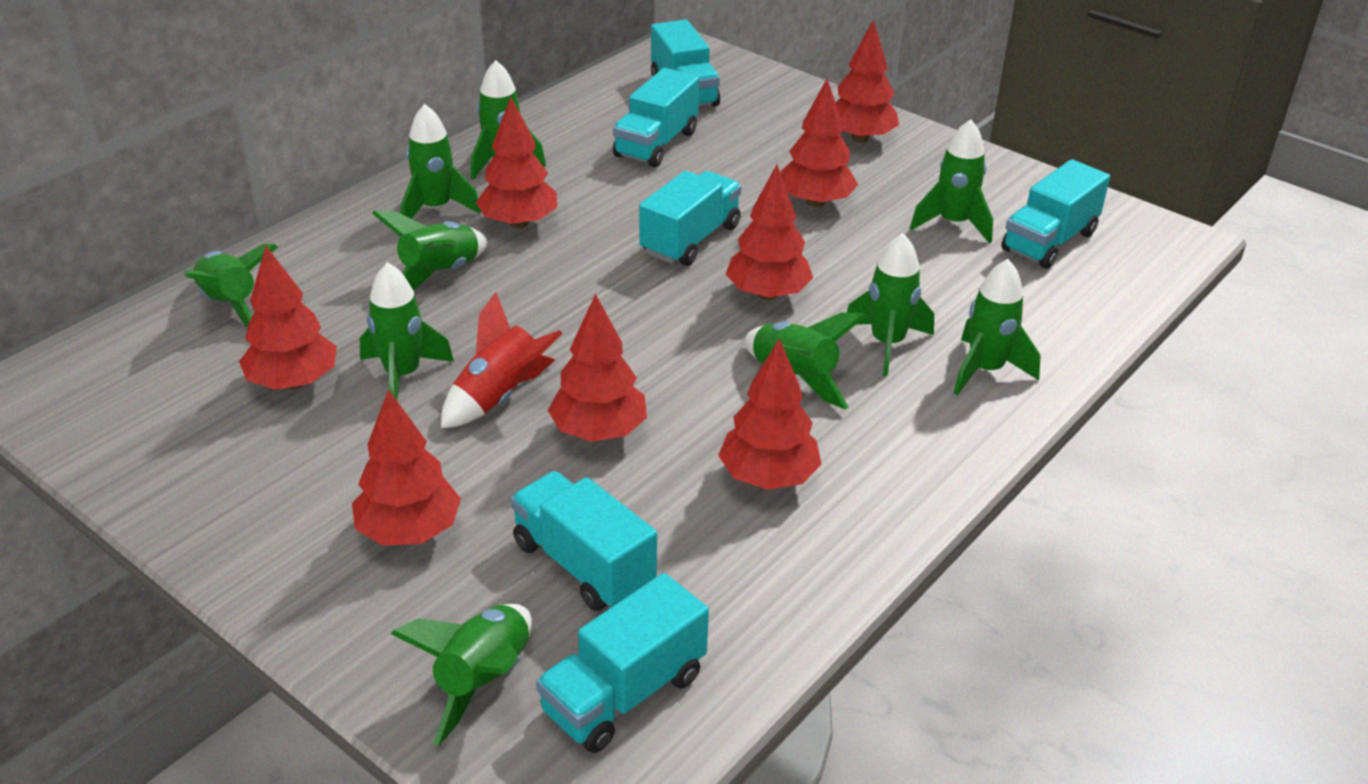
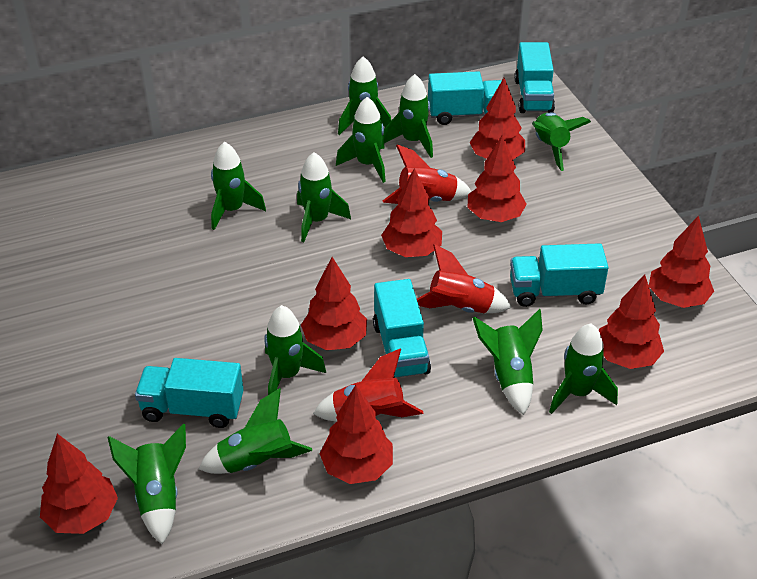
green rocket: 10 -> 11
red rocket: 1 -> 3
turquoise truck: 6 -> 5

